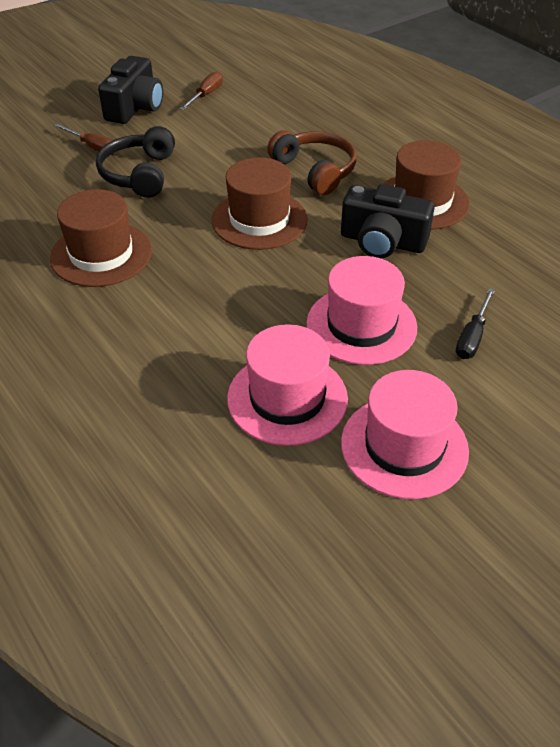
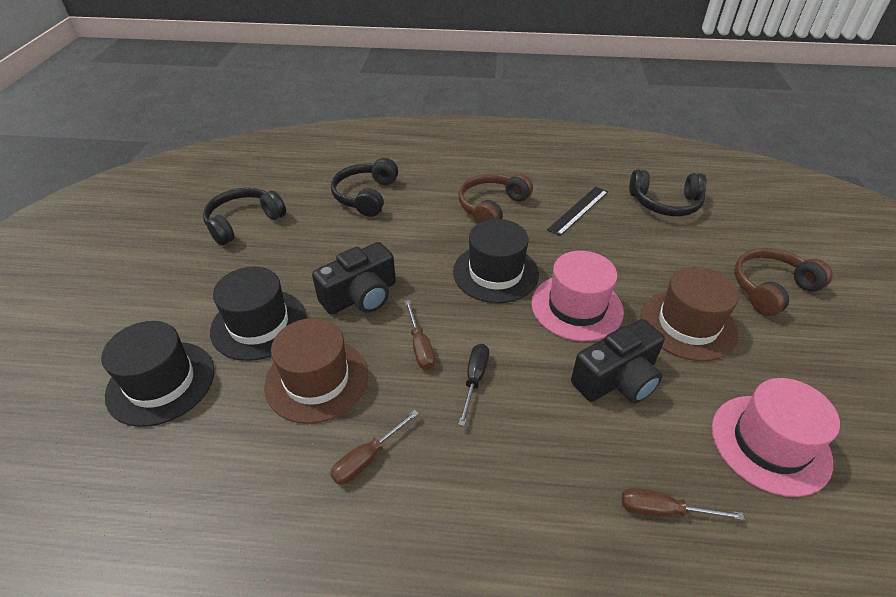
black hat: 0 -> 3
black headphones: 1 -> 3
black ruler: 0 -> 1
brown hat: 3 -> 2
brown headphones: 1 -> 2
brown screwdriver: 2 -> 3
pink hat: 3 -> 2

